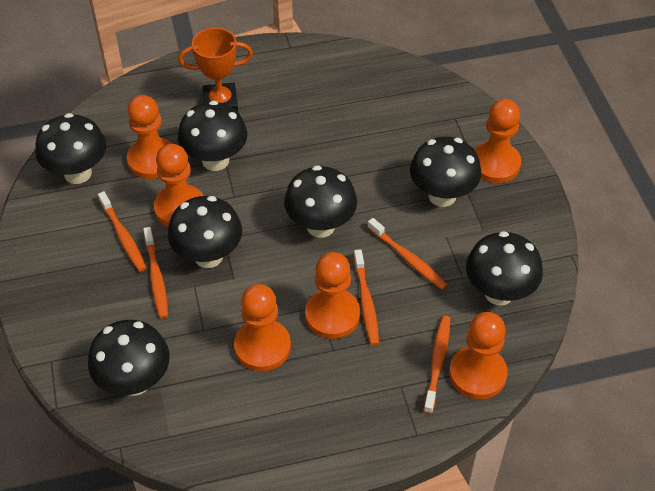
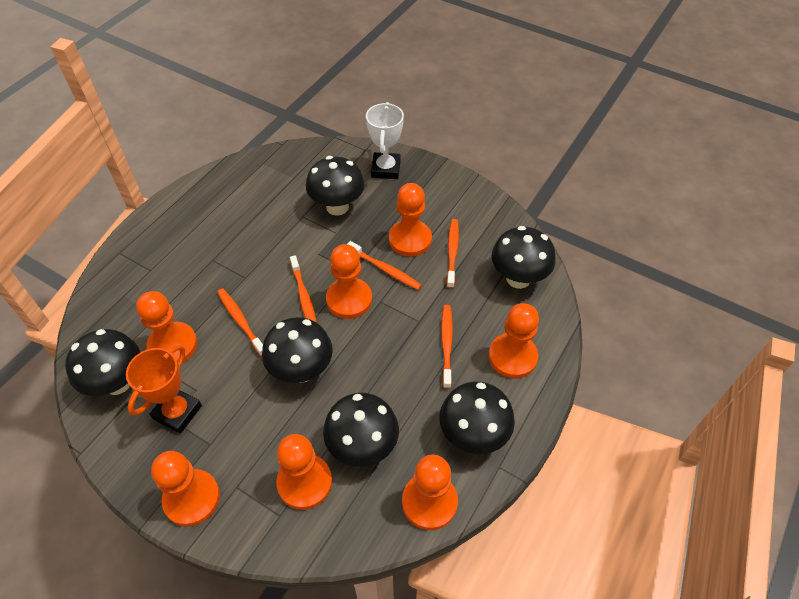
black mushroom: 7 -> 6
orange pawn: 6 -> 7
white trophy: 0 -> 1

